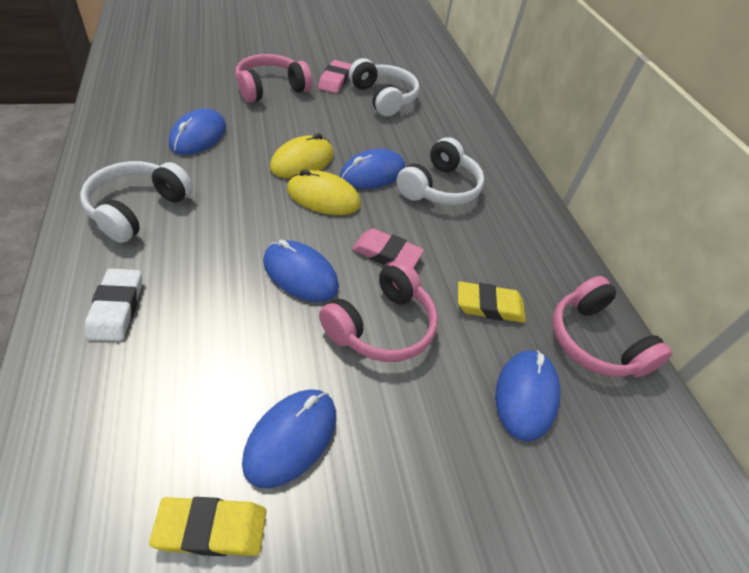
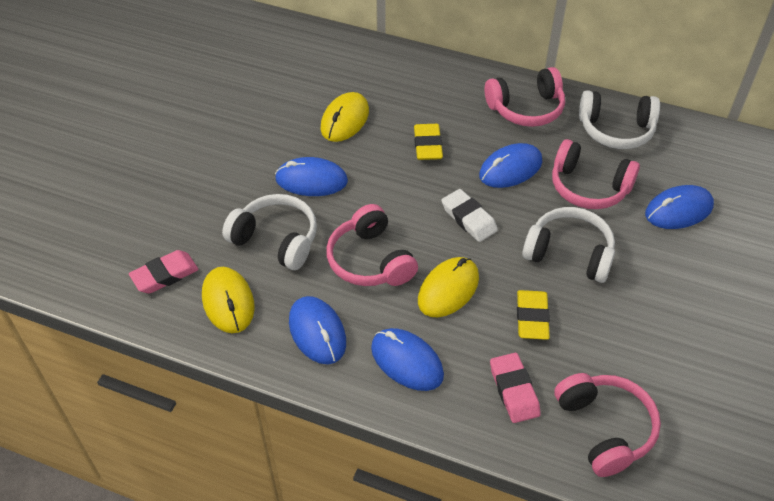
pink headphones: 3 -> 4
yellow mouse: 2 -> 3

